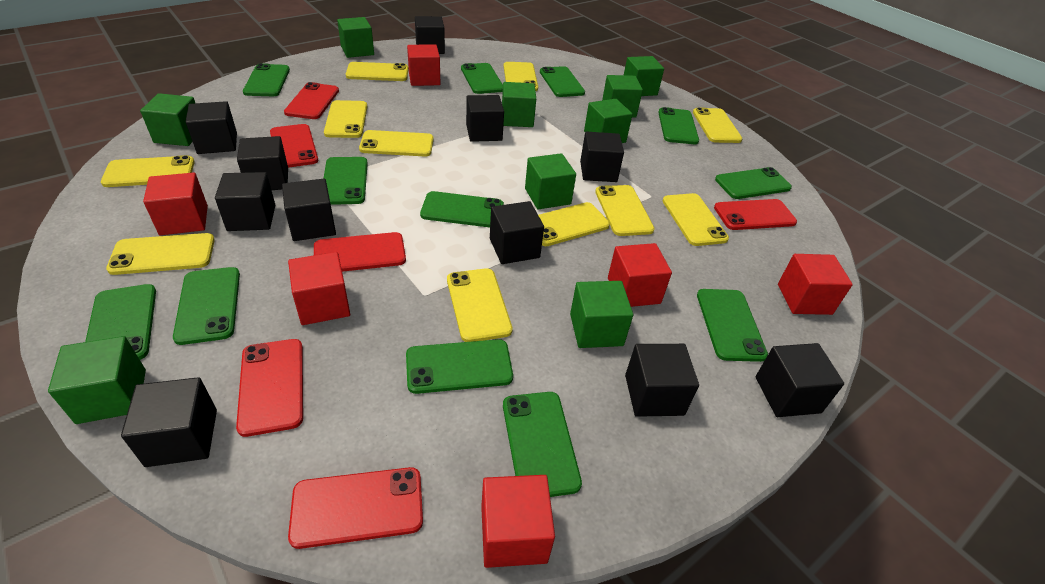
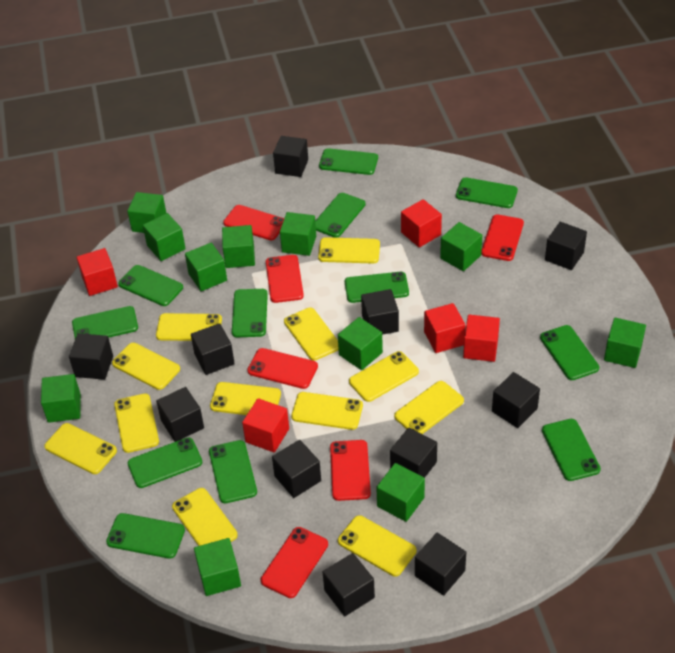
green cube: 9 -> 11
red cube: 6 -> 5
yellow phone: 11 -> 12

